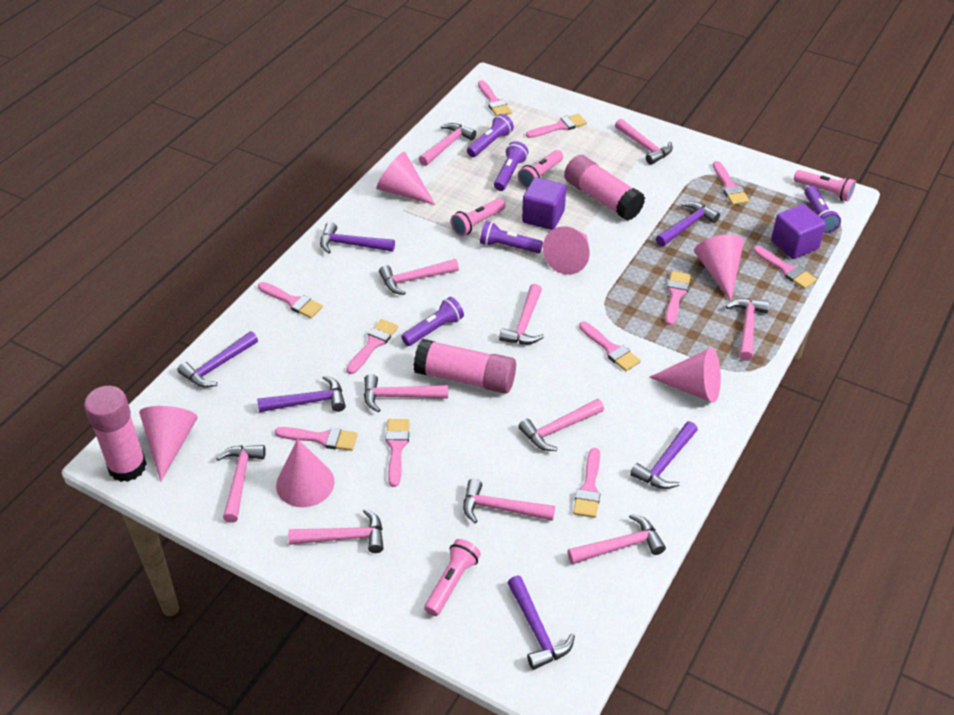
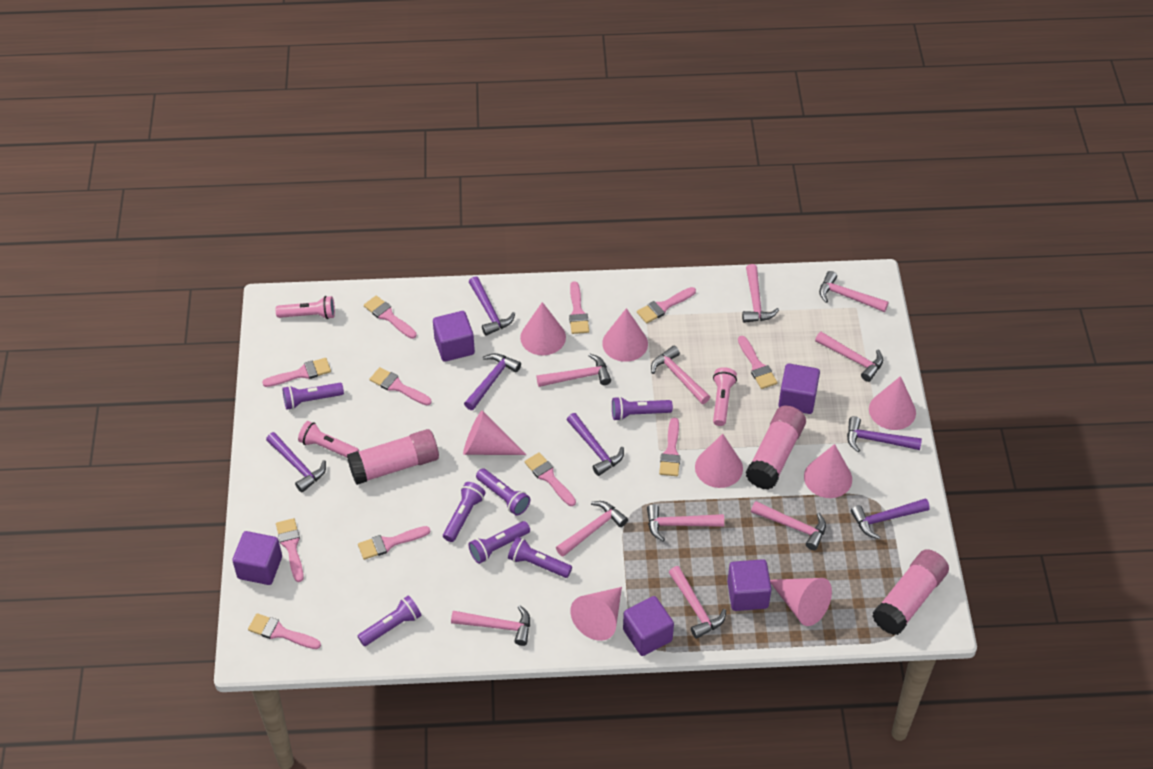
pink cone: 6 -> 8
pink flashlight: 4 -> 3
pink hammer: 11 -> 10
purple cube: 2 -> 5
purple flashlight: 5 -> 7

